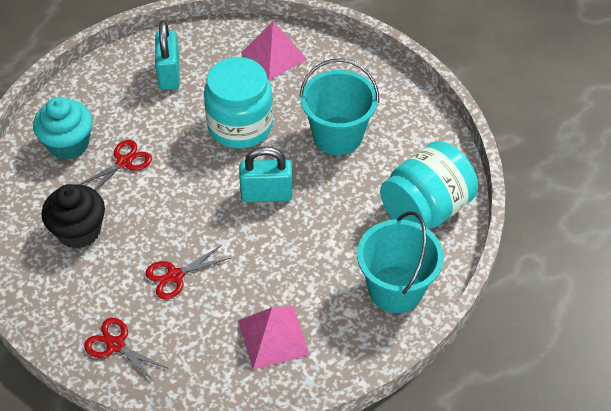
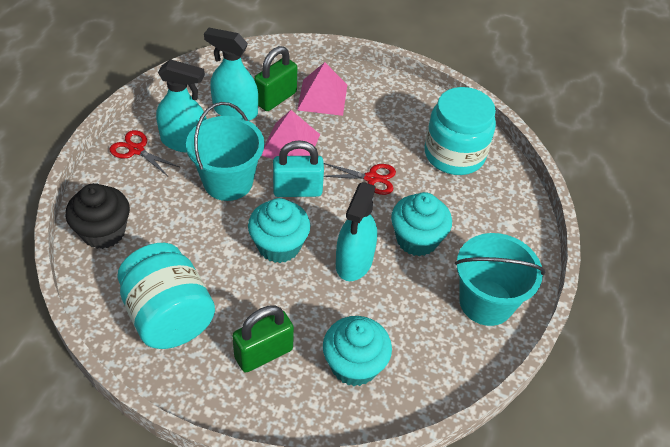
green padlock: 0 -> 2
red scissors: 3 -> 2
turquoise cupcake: 1 -> 3
turquoise padlock: 2 -> 1
turquoise spray bottle: 0 -> 3

